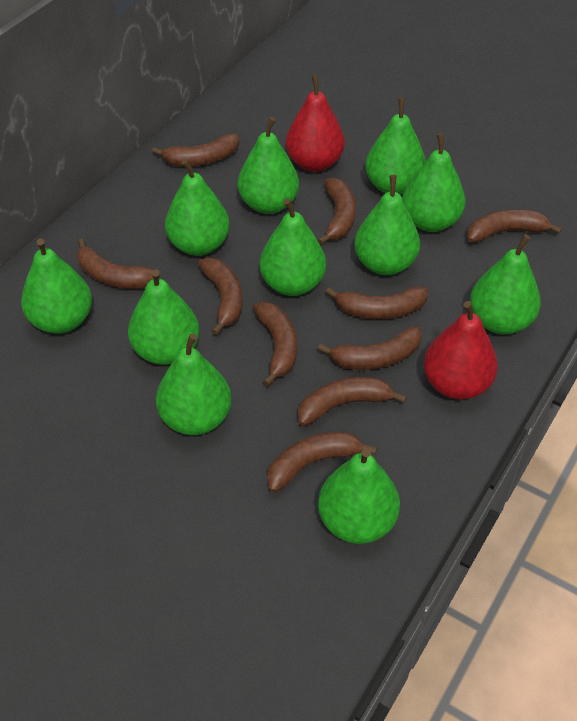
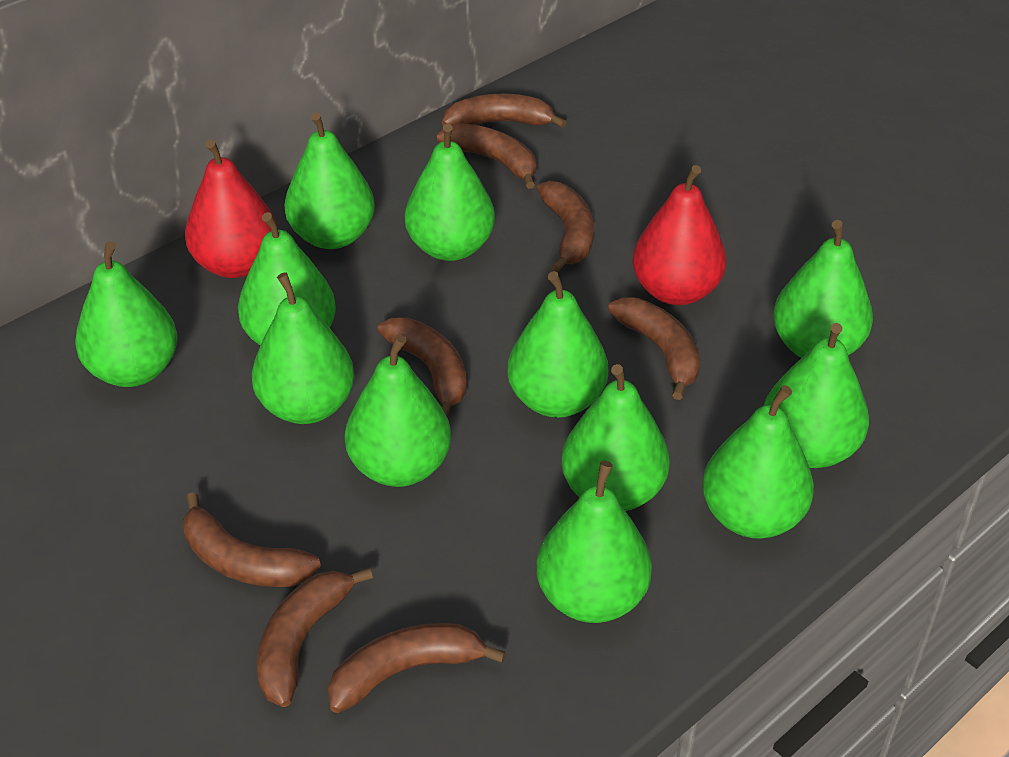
brown banana: 10 -> 8
green pear: 11 -> 12

